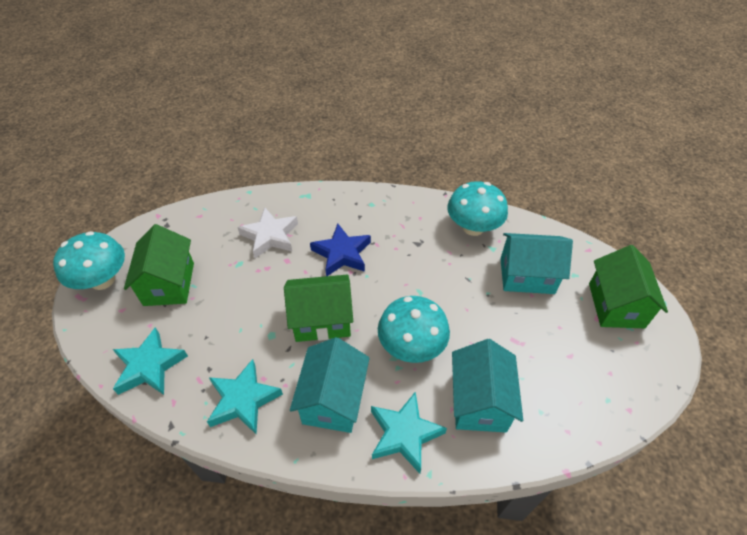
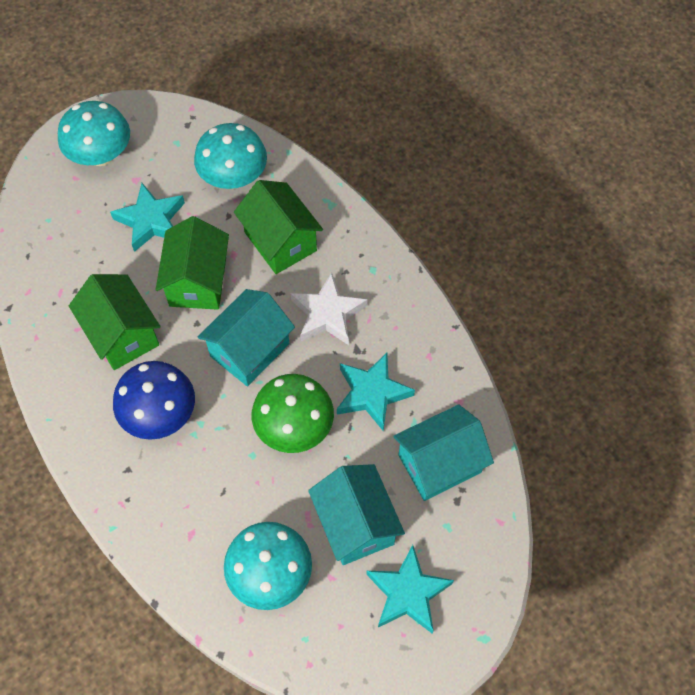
blue mushroom: 0 -> 1
blue star: 1 -> 0
green mushroom: 0 -> 1

